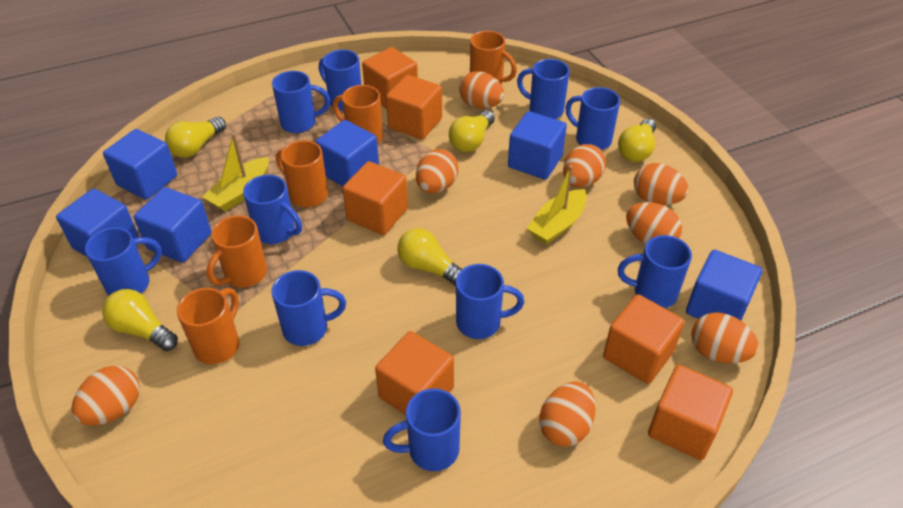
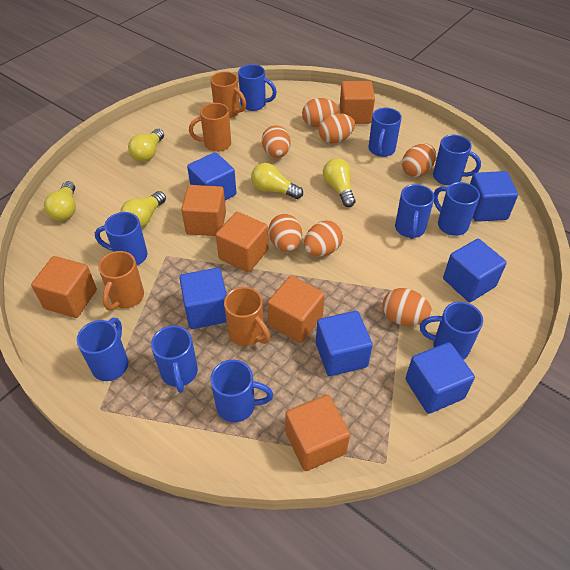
orange egg: 8 -> 7
orange mug: 5 -> 4
yellow boat: 2 -> 0

